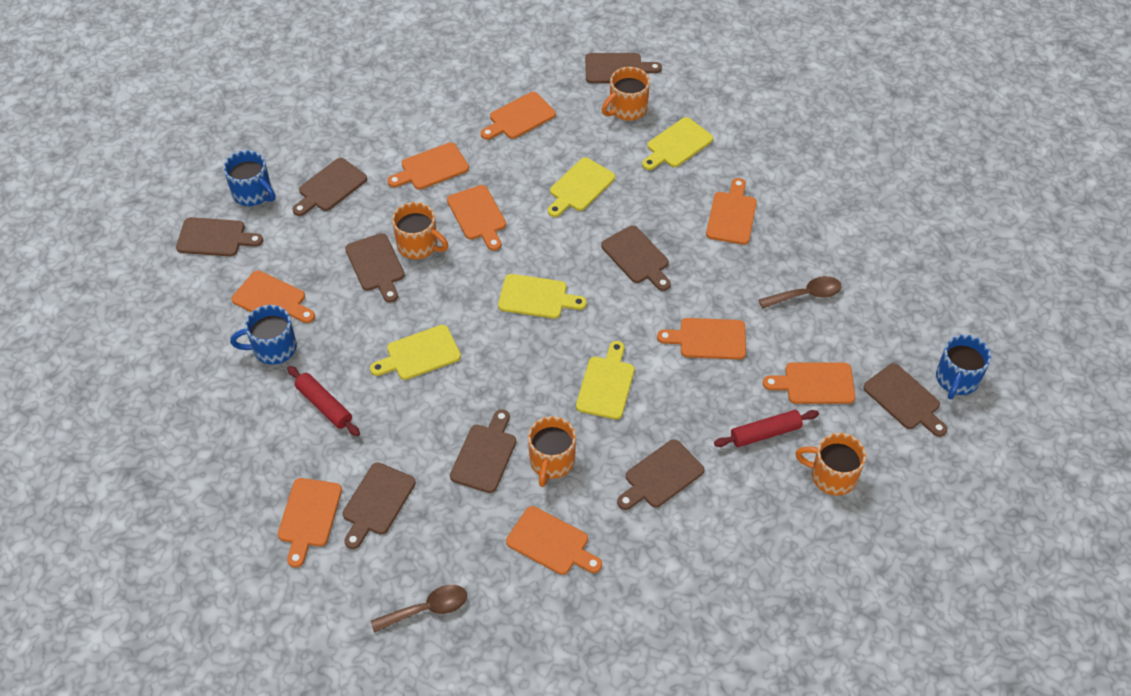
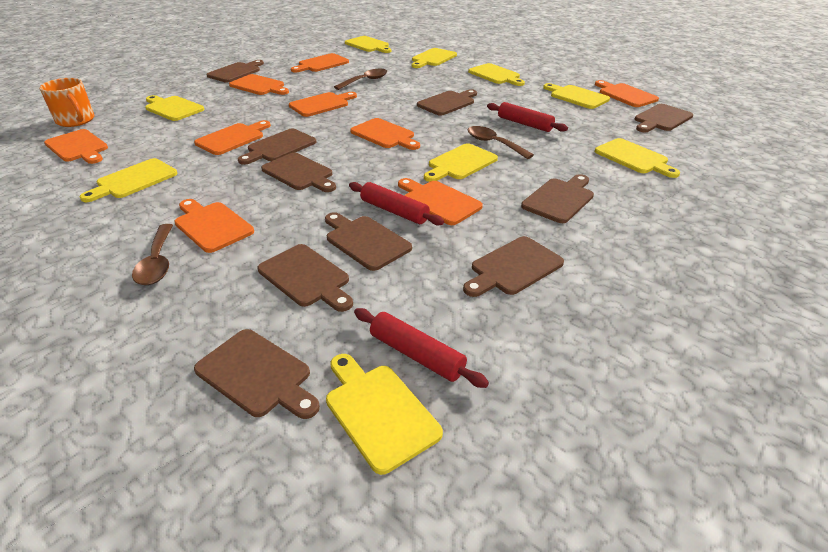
blue mug: 3 -> 0
brown cutting board: 9 -> 10
brown spoon: 2 -> 3
orange mug: 4 -> 1
red rolling pin: 2 -> 3
yellow cutting board: 5 -> 9

